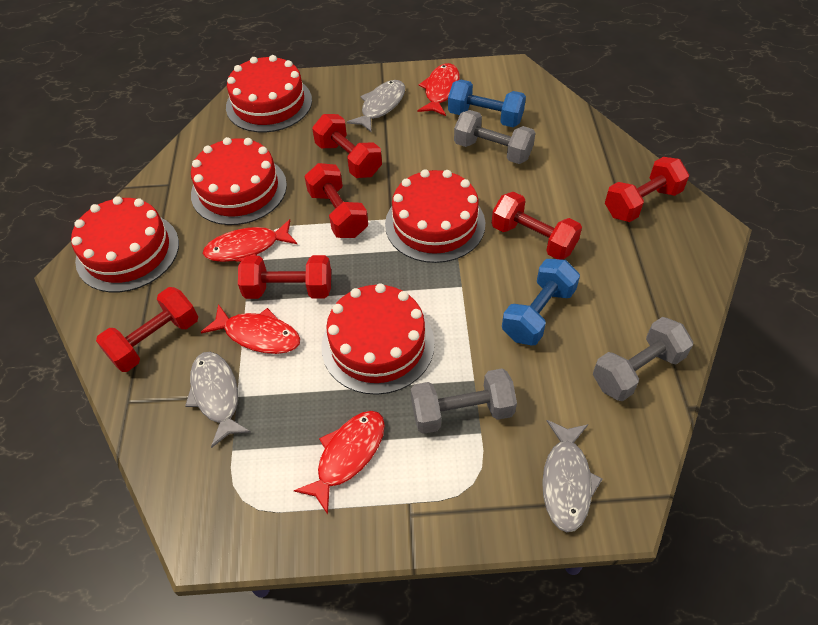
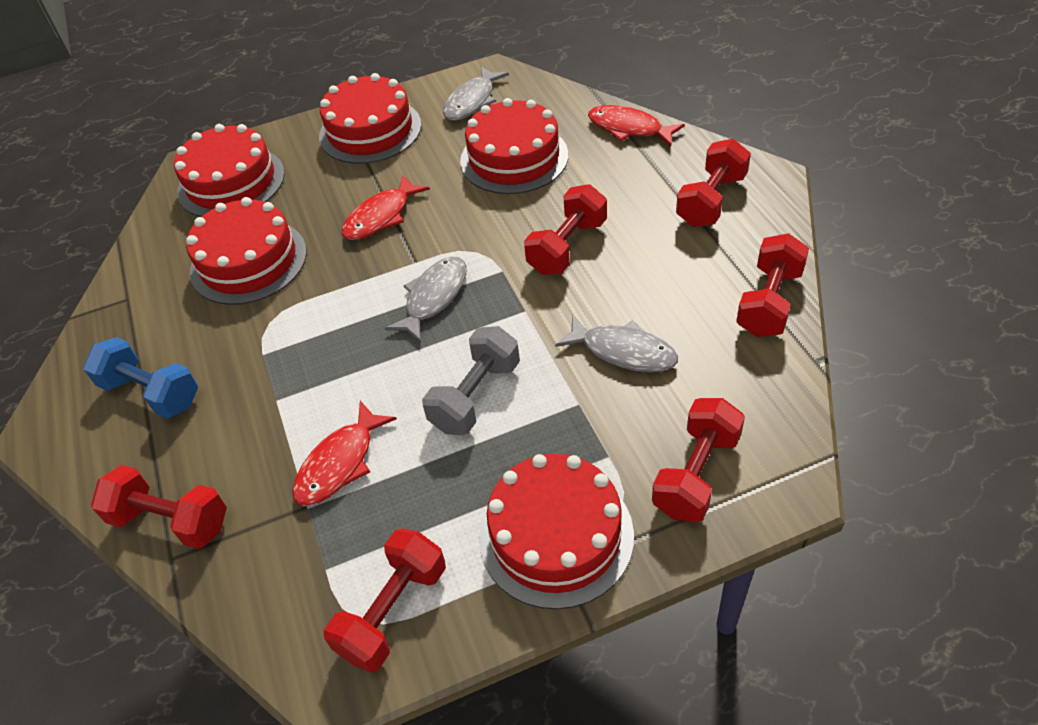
blue dumbbell: 2 -> 1
grey dumbbell: 3 -> 1
red fish: 4 -> 3

